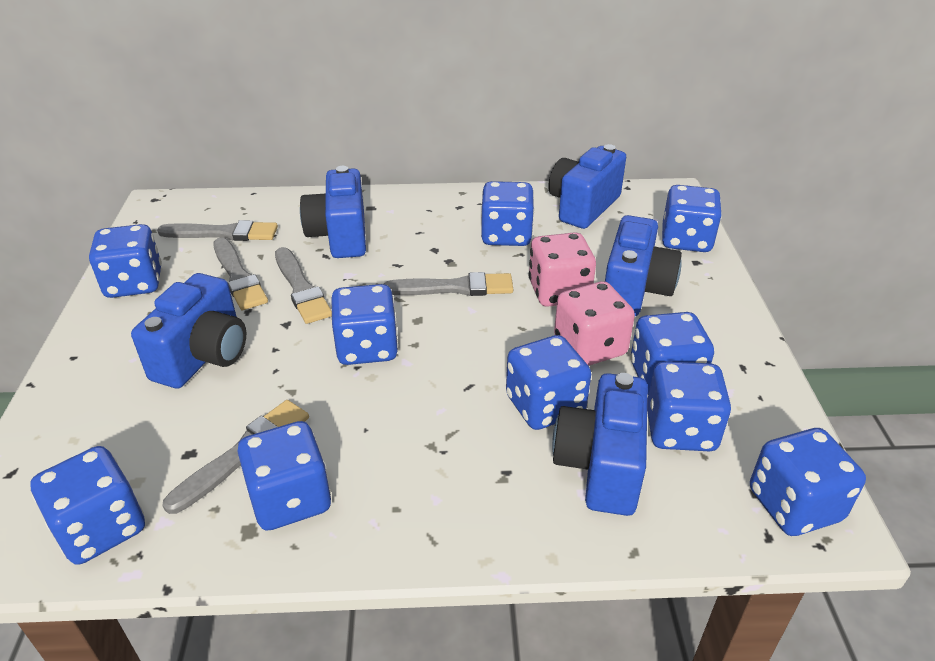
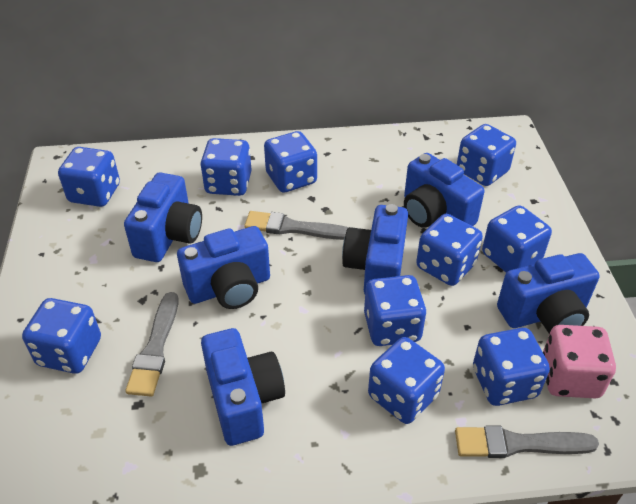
blue camera: 5 -> 6
grey brush: 5 -> 3
pink dice: 2 -> 1

